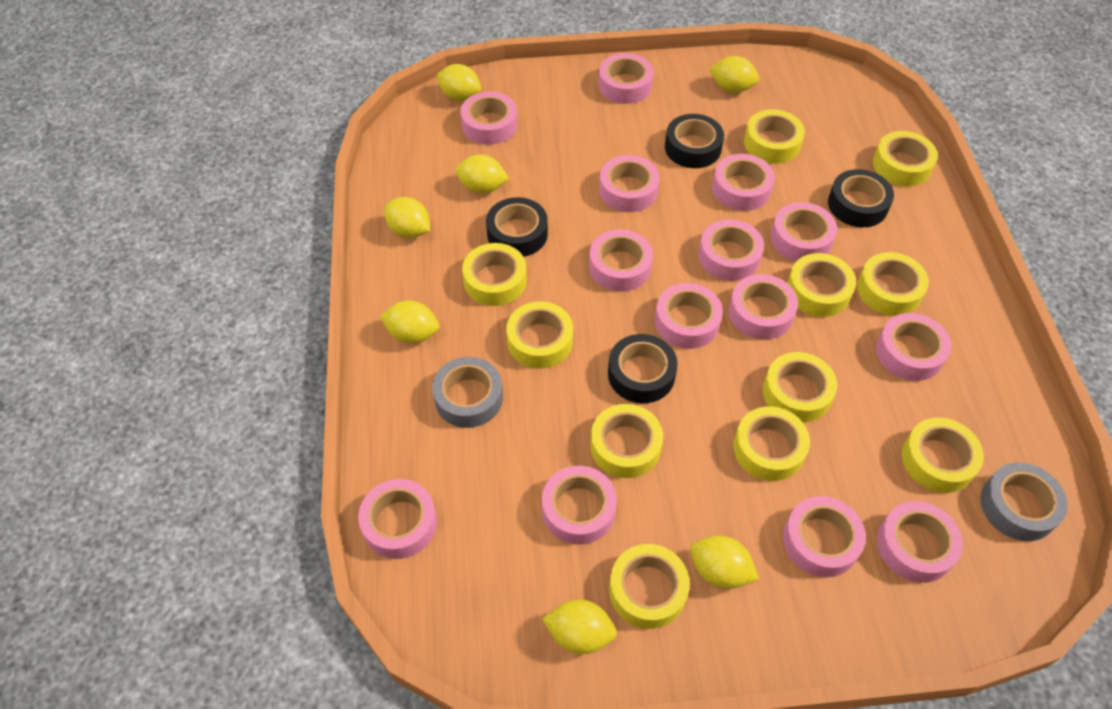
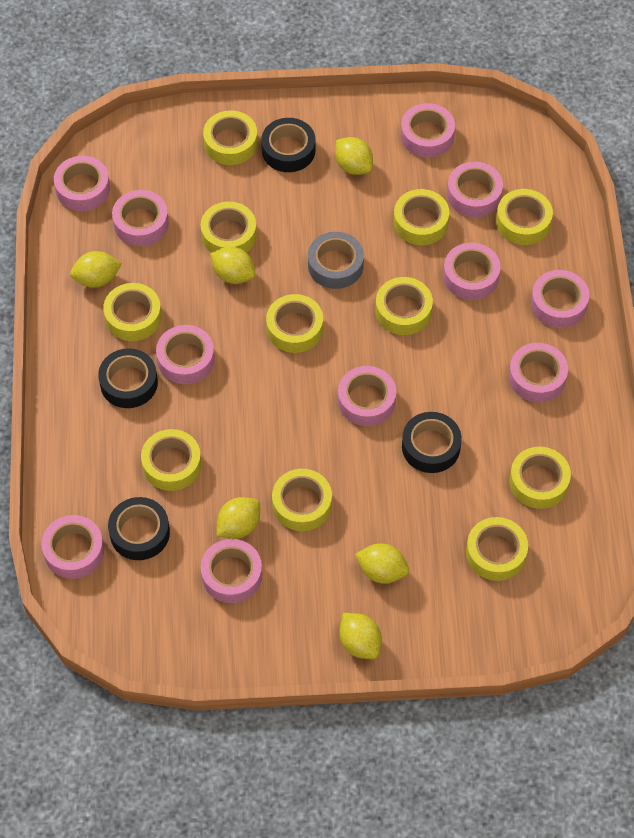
grey tape: 2 -> 1
pink tape: 14 -> 11
yellow lemon: 7 -> 6

